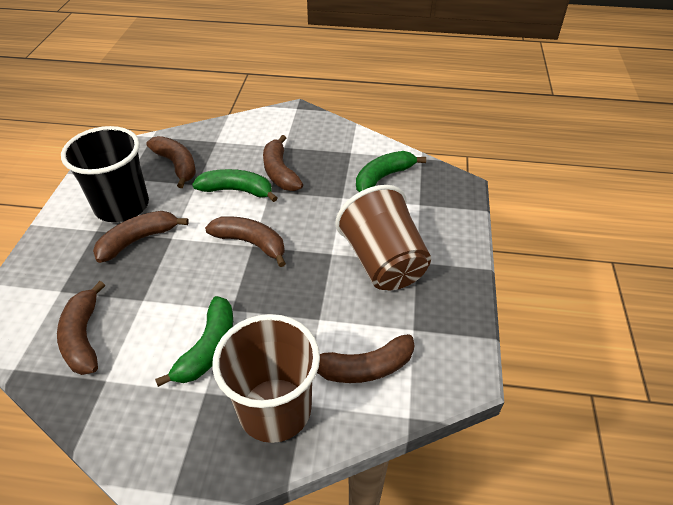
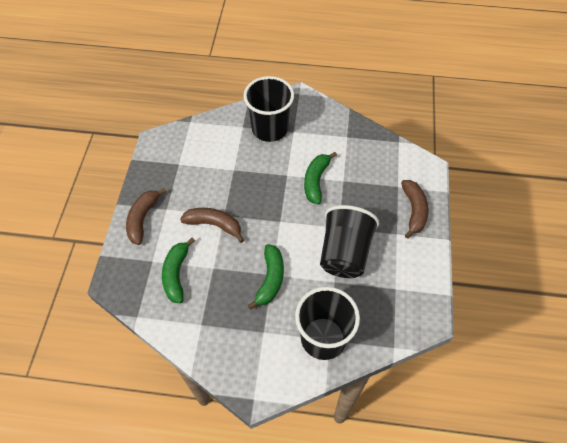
black cup: 1 -> 3
brown banana: 6 -> 3
brown cup: 2 -> 0

